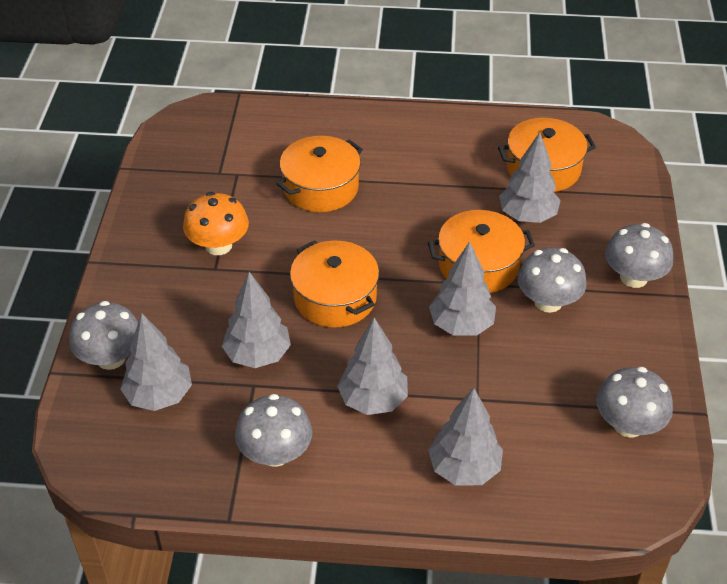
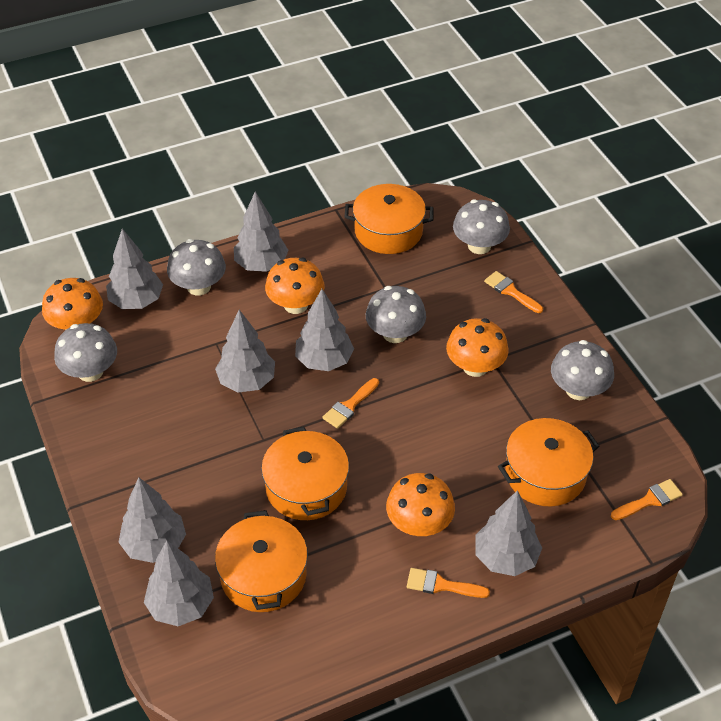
grey tree: 6 -> 7
orange brush: 0 -> 4
orange mushroom: 1 -> 4

